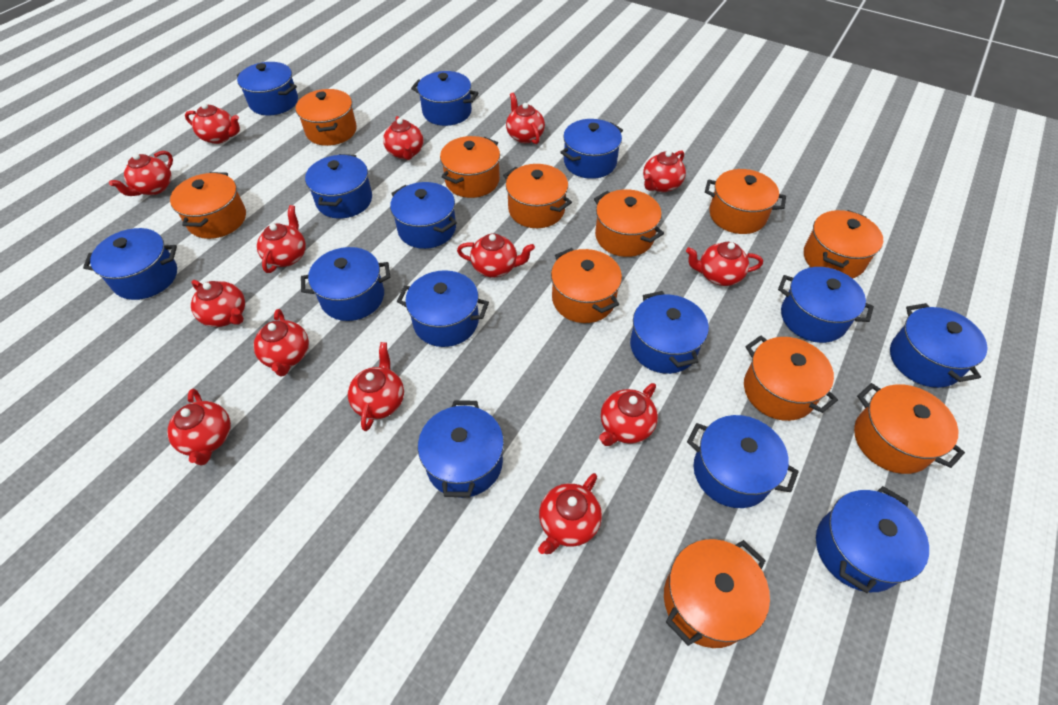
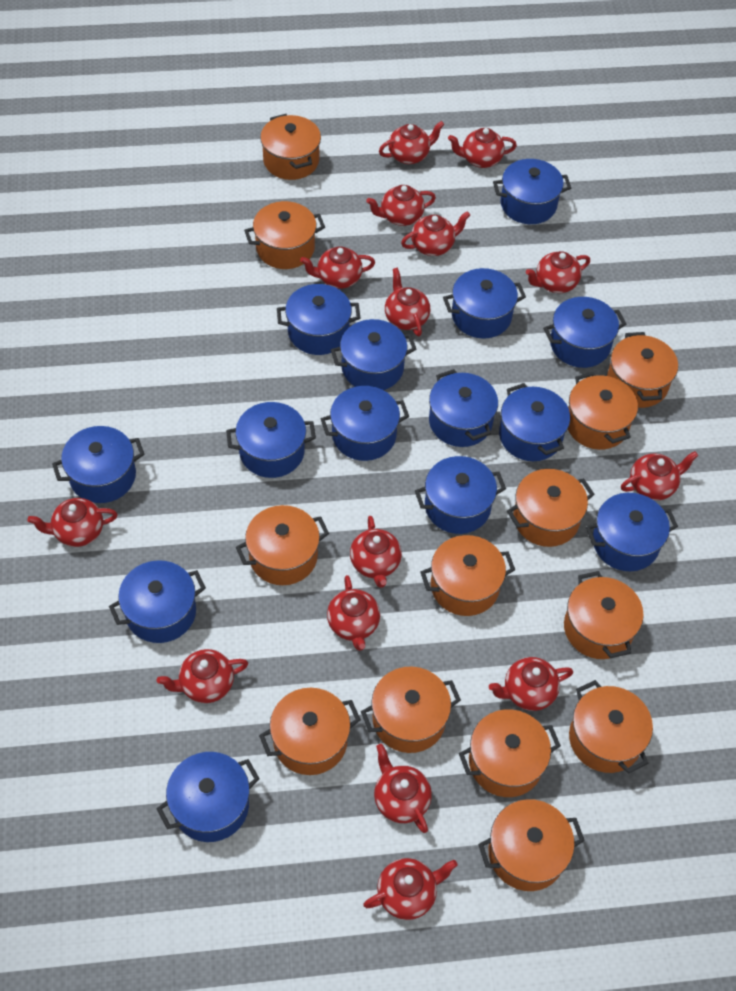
orange pot: 11 -> 13
red teapot: 14 -> 15

